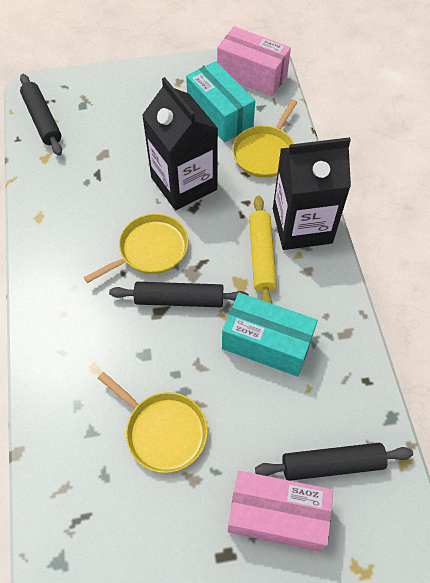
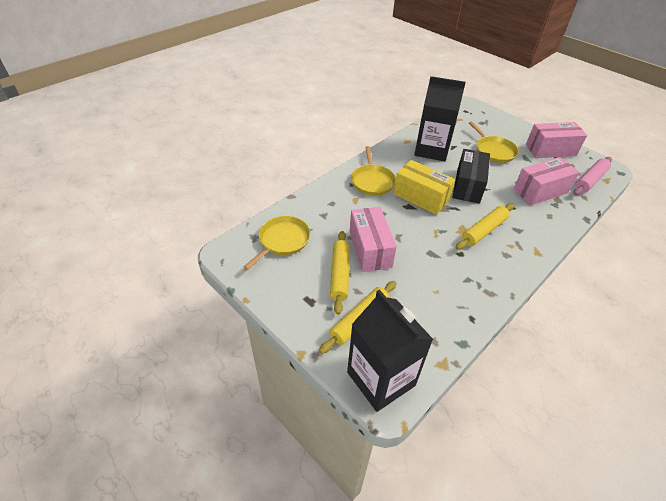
black box: 0 -> 1
black rolling pin: 3 -> 0
pink box: 2 -> 3
pink rolling pin: 0 -> 1
turquoise box: 2 -> 0
yellow box: 0 -> 1
yellow rolling pin: 1 -> 3

